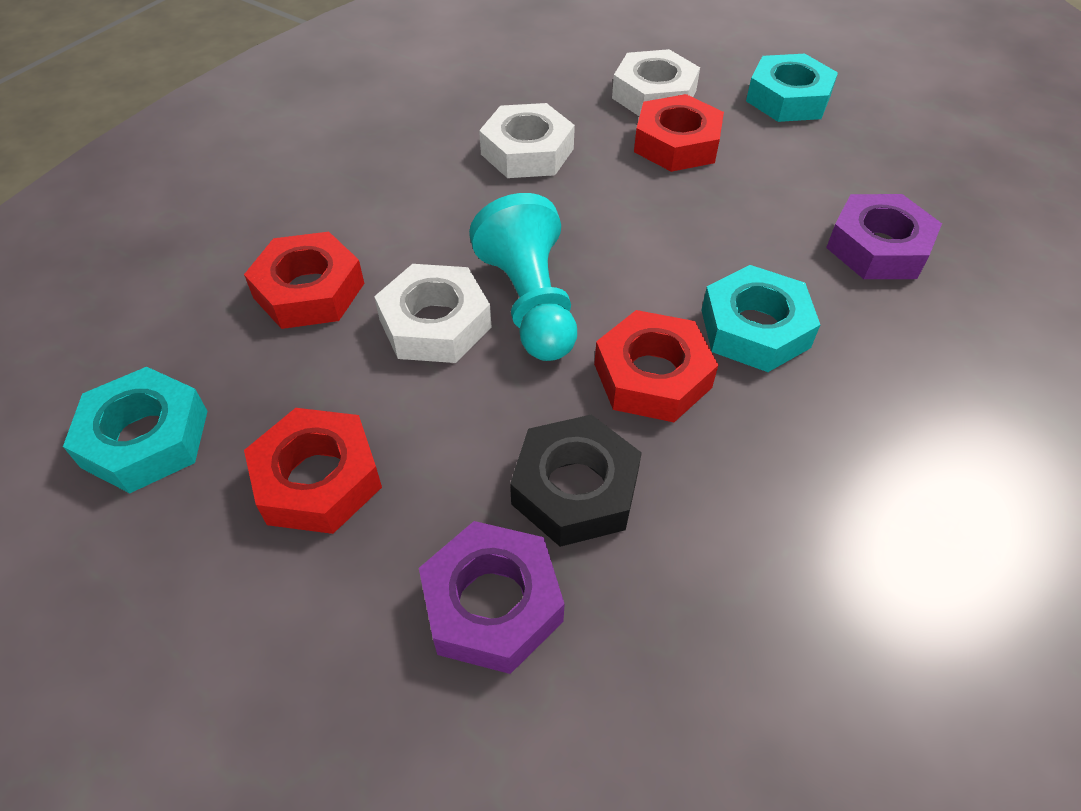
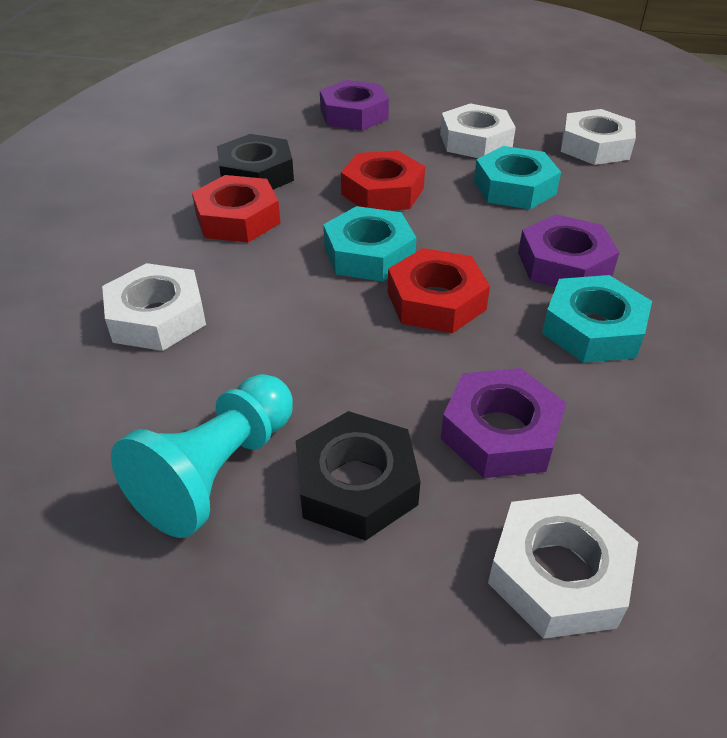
black nut: 1 -> 2
purple nut: 2 -> 3
red nut: 4 -> 3
white nut: 3 -> 4

